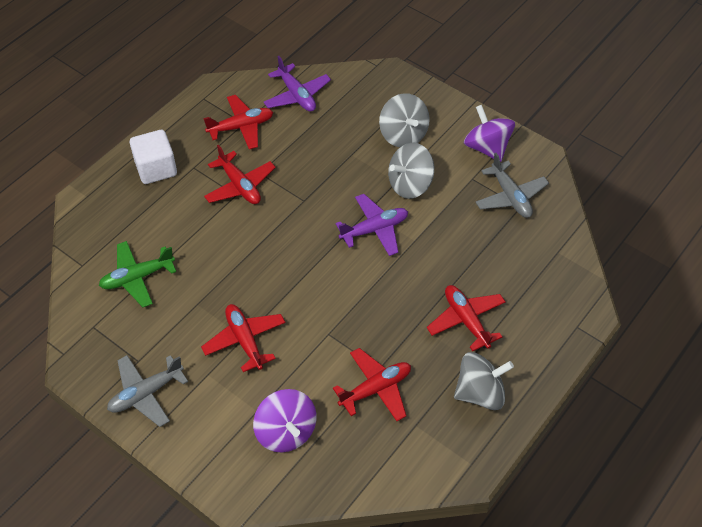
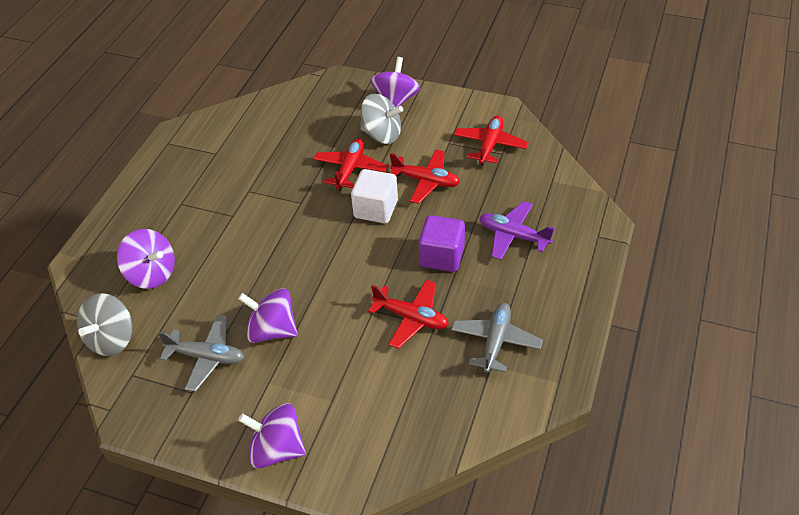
green plane: 1 -> 0
grey spinning top: 3 -> 2
purple cube: 0 -> 1
purple plane: 2 -> 1
purple spinning top: 2 -> 4
red plane: 5 -> 4

